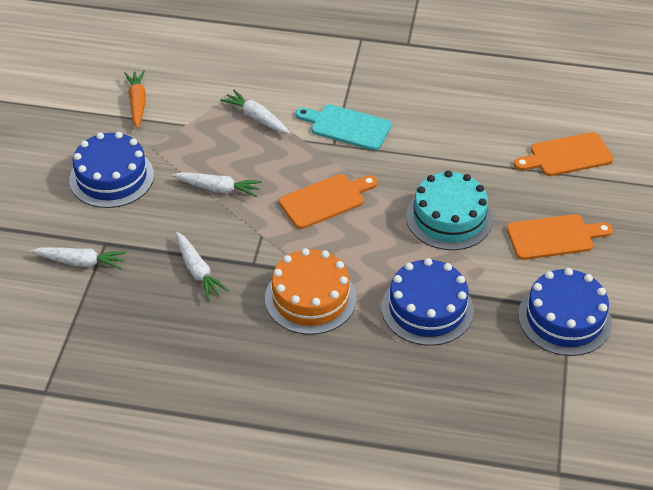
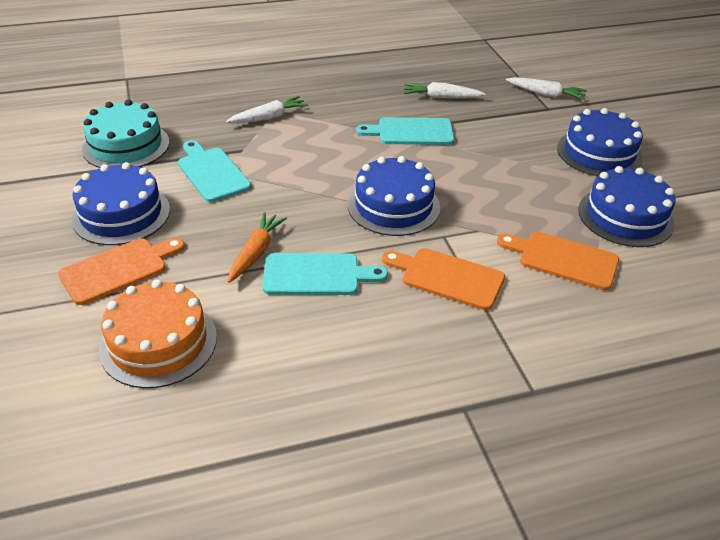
blue cake: 3 -> 4
turquoise cutting board: 1 -> 3
white carrot: 4 -> 3

